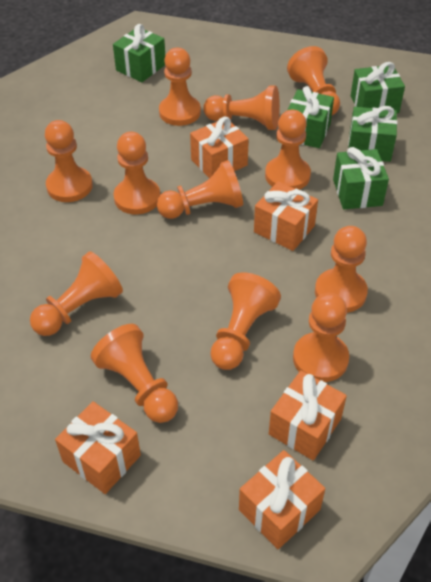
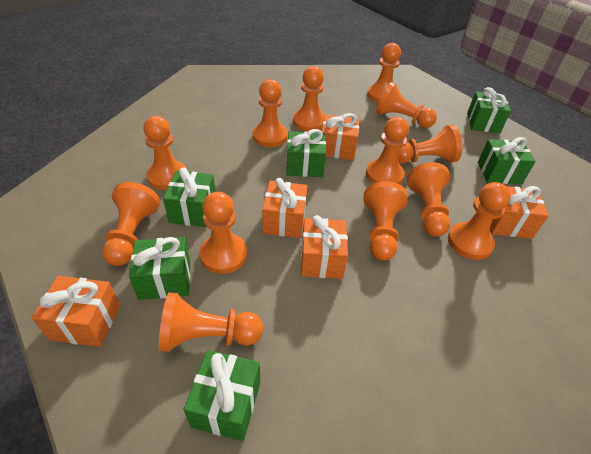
green gift: 5 -> 6
orange pawn: 12 -> 13

